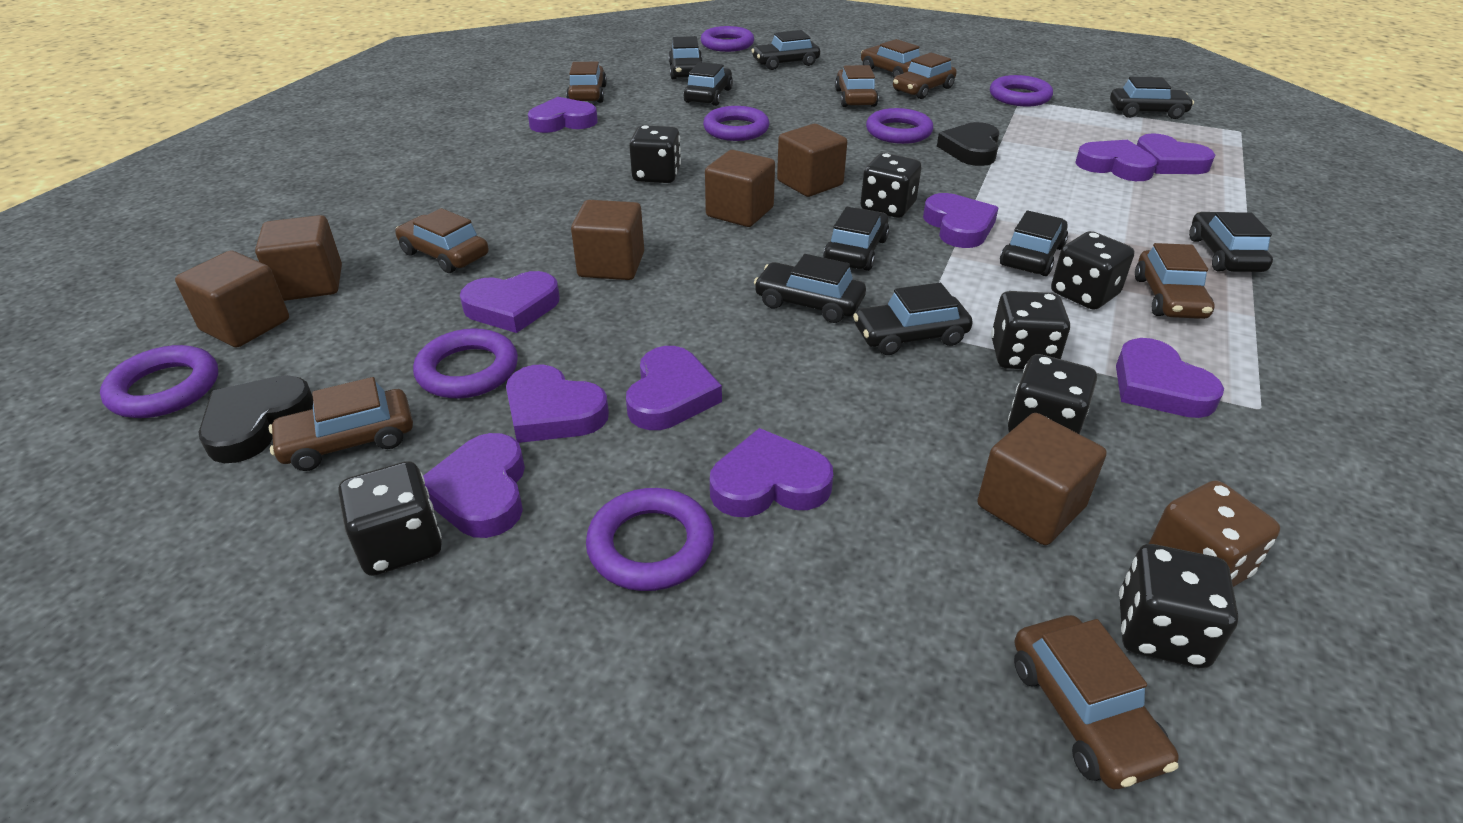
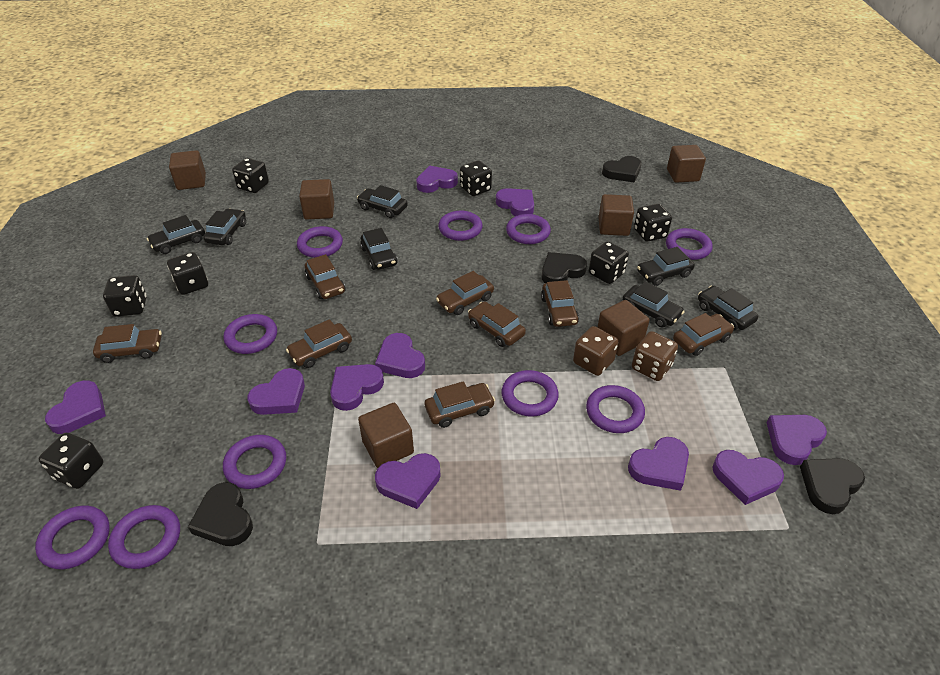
black car: 9 -> 7
black heart: 2 -> 4
brown dice: 1 -> 2
purple ring: 7 -> 10

